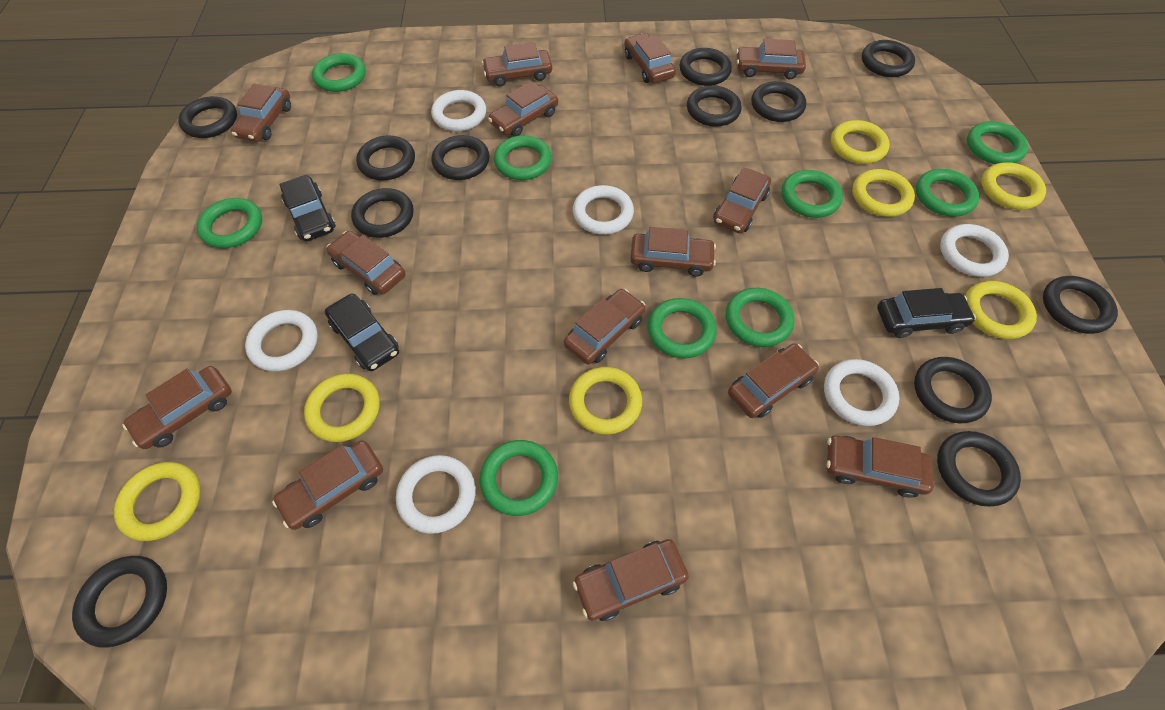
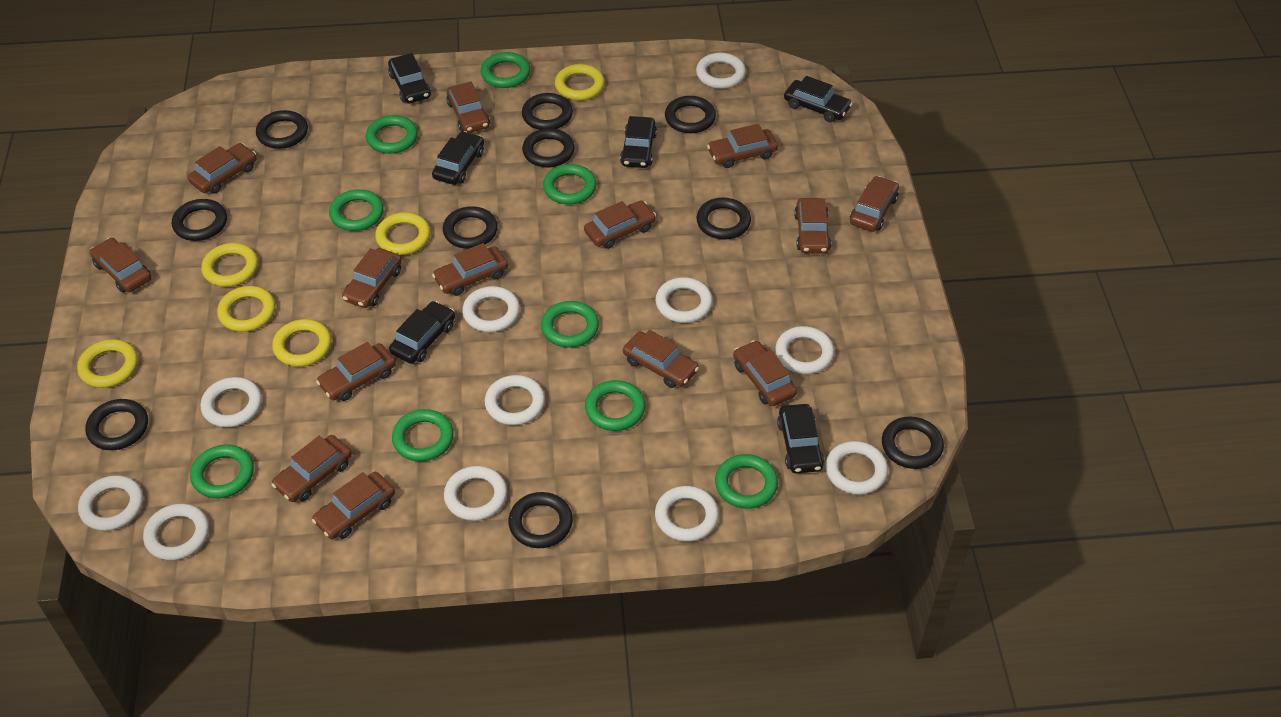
black car: 3 -> 6
black ring: 12 -> 10
white ring: 6 -> 11
yellow ring: 7 -> 6

